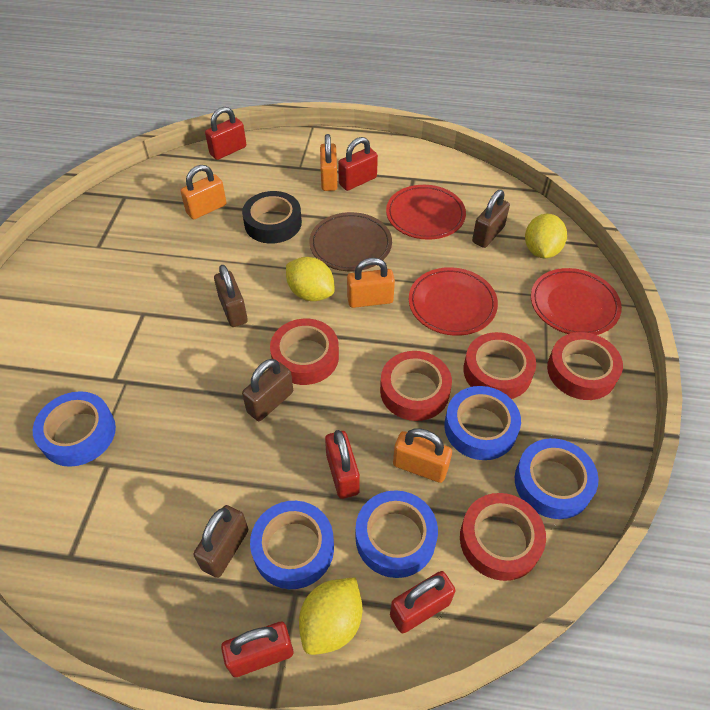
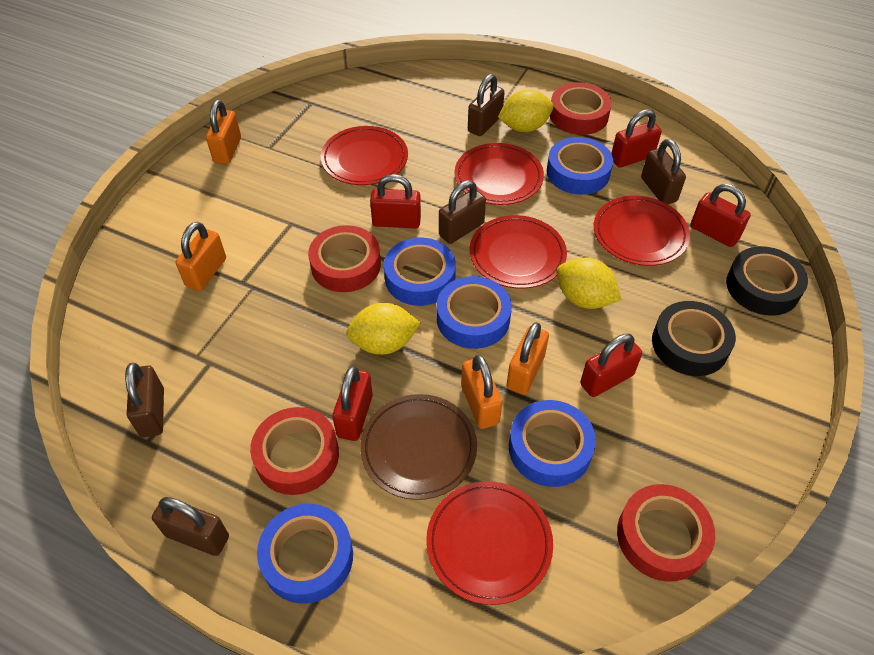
black tape: 1 -> 2
brown padlock: 4 -> 5
red plate: 3 -> 5
red tape: 5 -> 4

